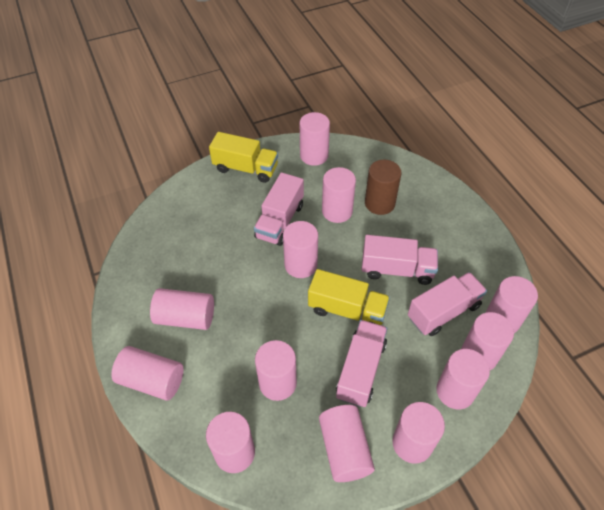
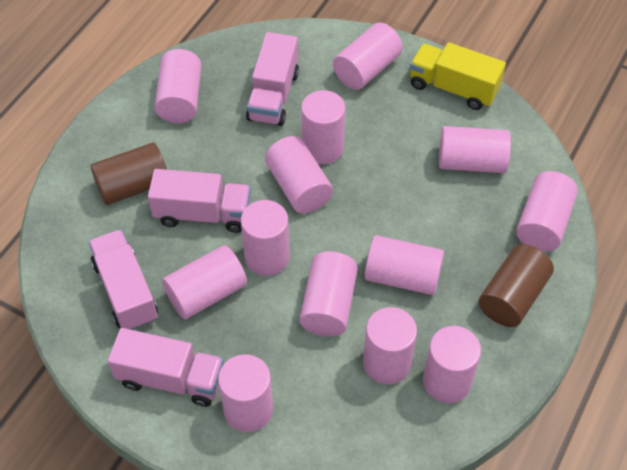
brown cylinder: 1 -> 2
pink cylinder: 12 -> 13
yellow truck: 2 -> 1

